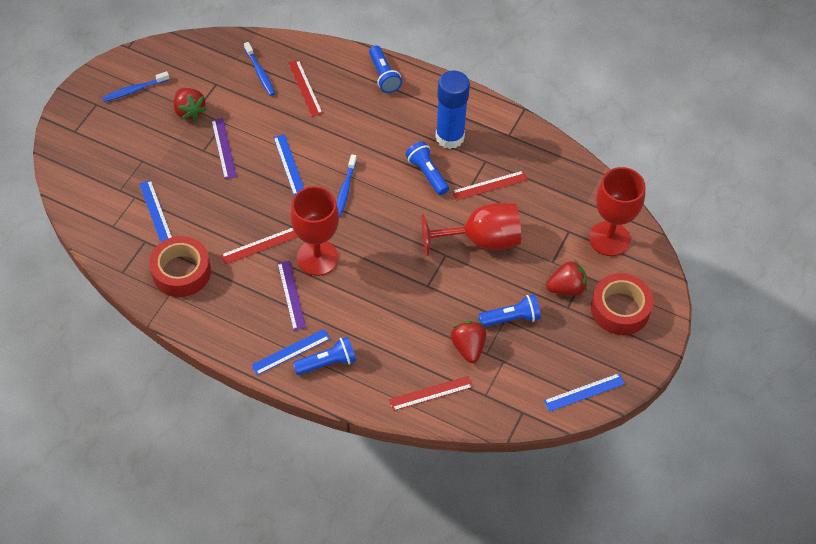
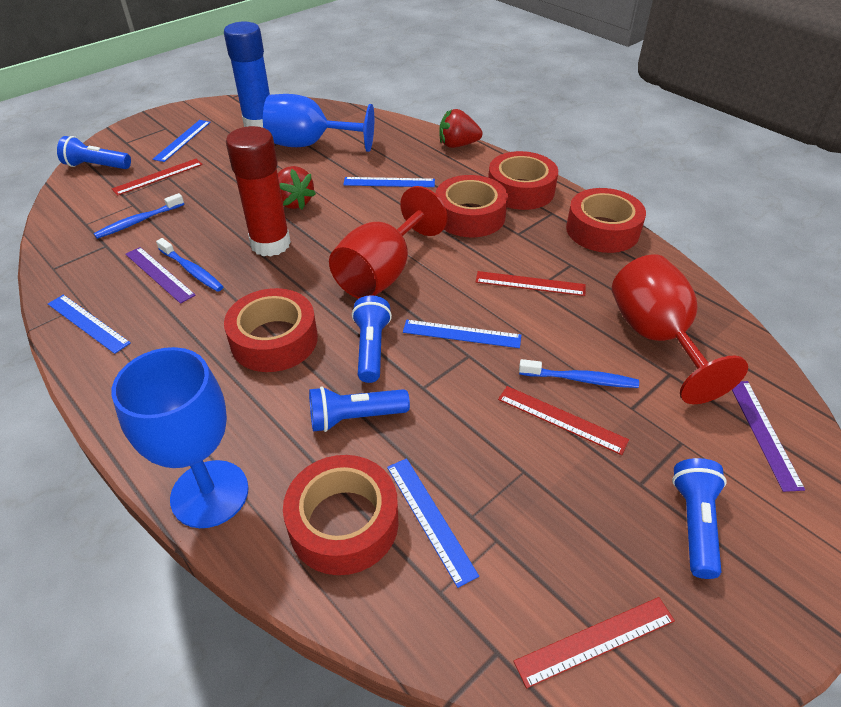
blue goblet: 0 -> 2
blue ruler: 4 -> 5
red glue stick: 0 -> 1
red goblet: 3 -> 2
red strawberry: 3 -> 2
red tape: 2 -> 5

